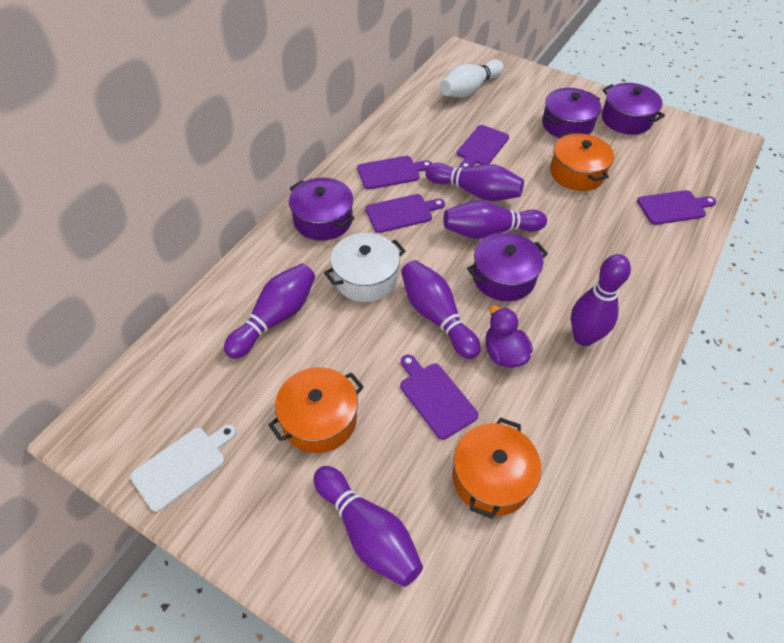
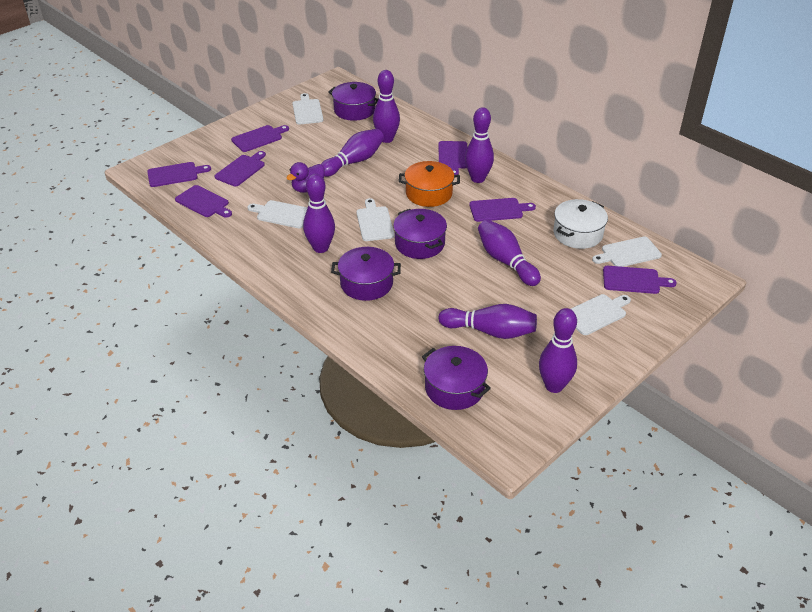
orange pot: 3 -> 1
purple bowling pin: 6 -> 7
purple cutting board: 5 -> 7
white bowling pin: 1 -> 0
white cutting board: 1 -> 5

